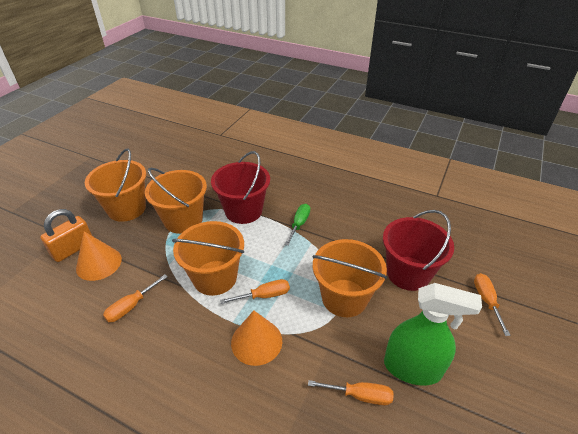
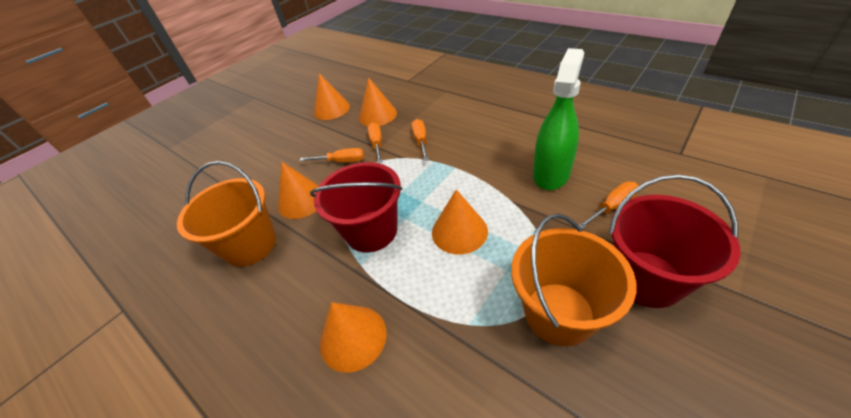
green screwdriver: 1 -> 0
orange bucket: 4 -> 2
orange cone: 2 -> 5
orange padlock: 1 -> 0

